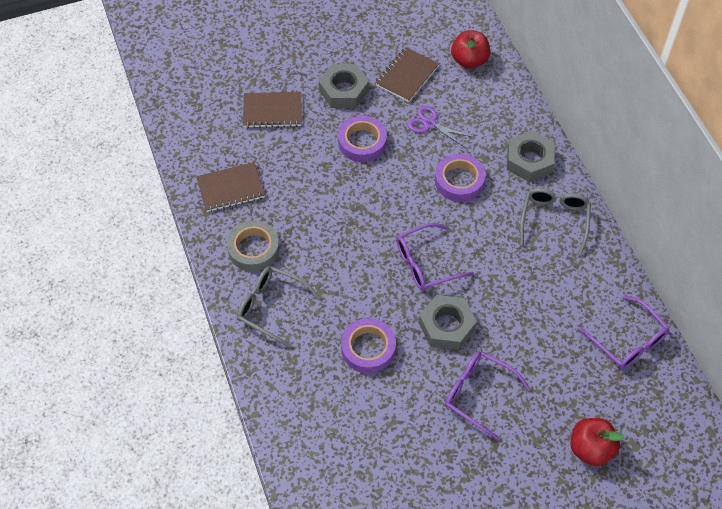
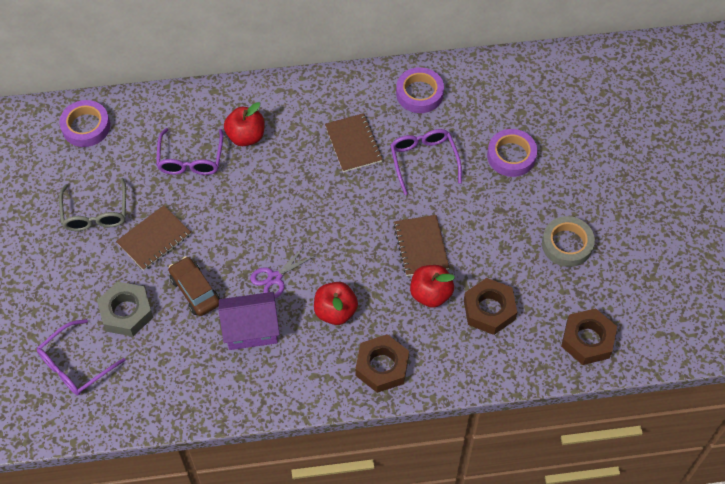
brown car: 0 -> 1
brown nut: 0 -> 3
grey glasses: 2 -> 1
grey nut: 3 -> 1
purple house: 0 -> 1
red apple: 2 -> 3

